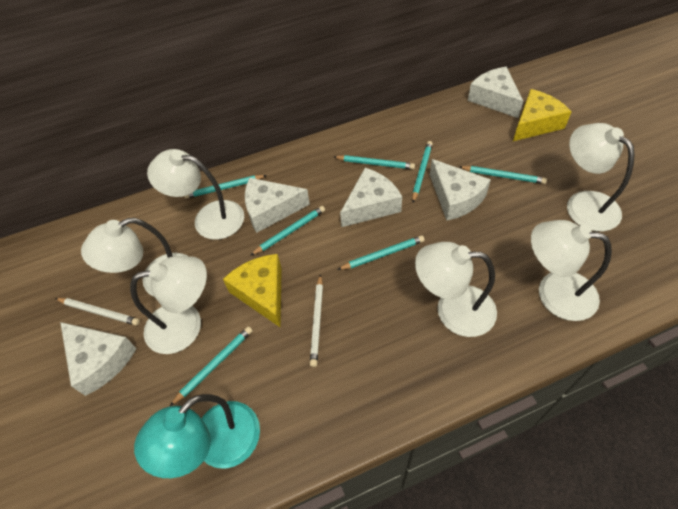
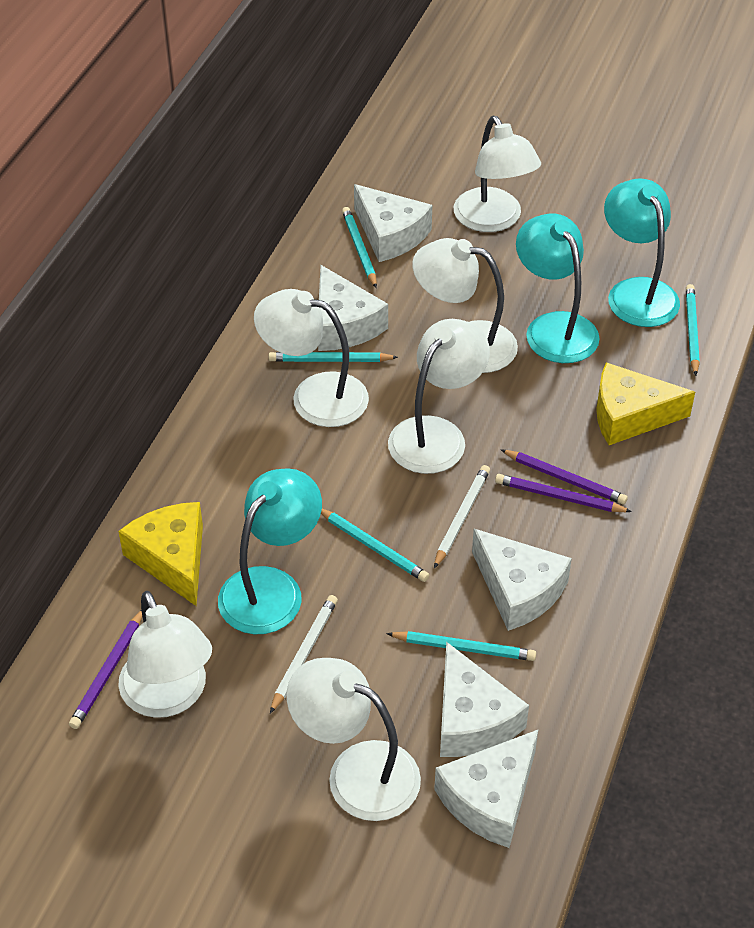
purple pencil: 0 -> 3
turquoise lamp: 1 -> 3
turquoise pencil: 7 -> 5

